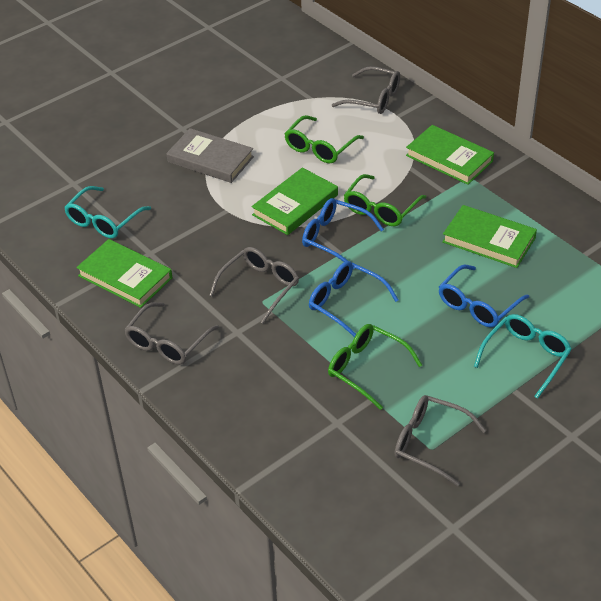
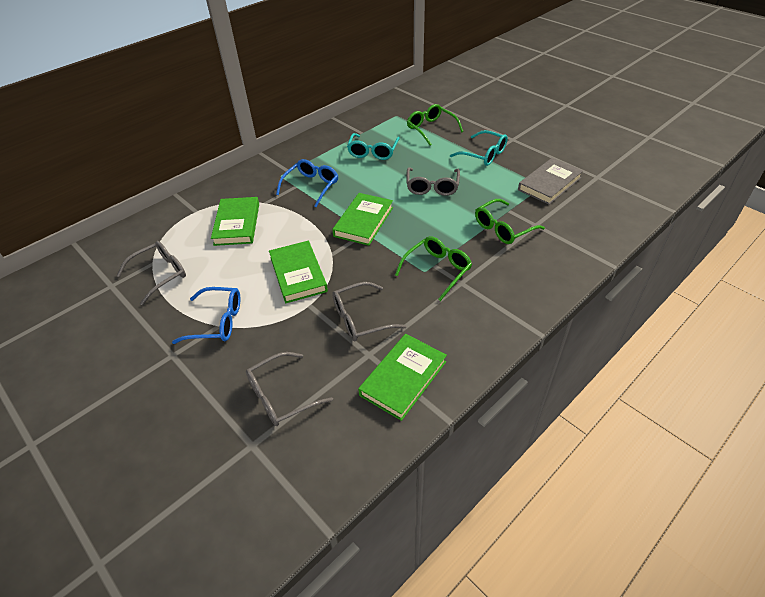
blue glasses: 3 -> 2

